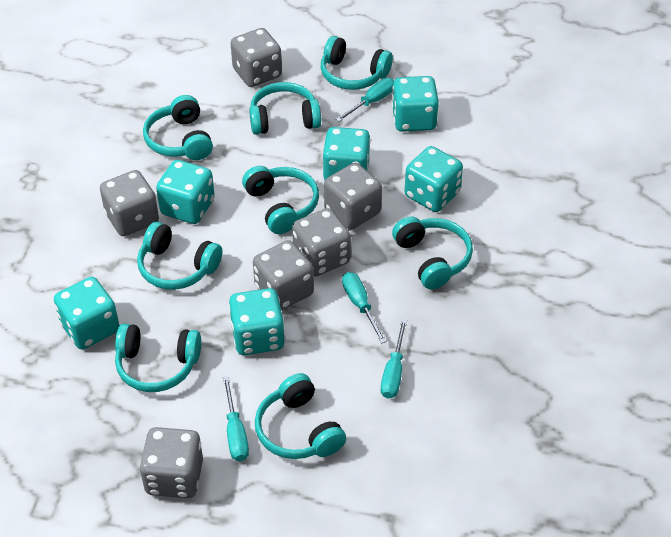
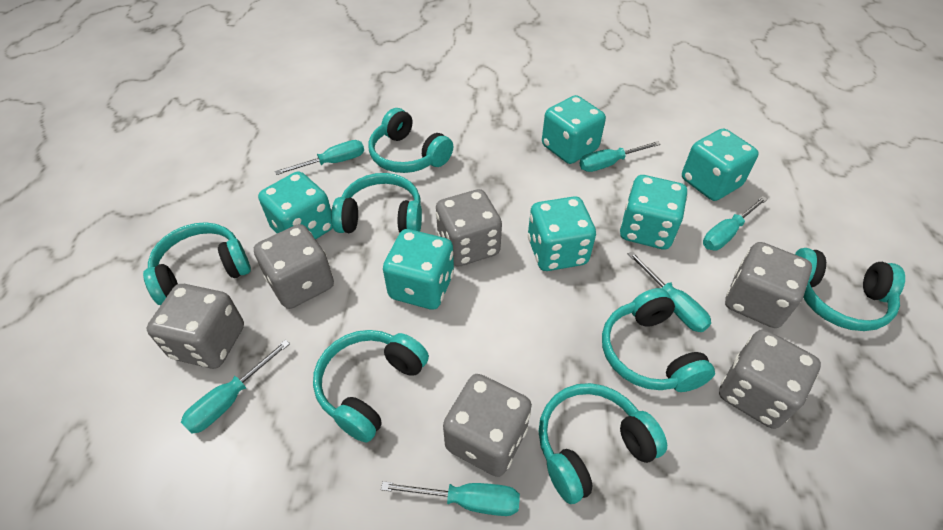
turquoise headphones: 8 -> 7
turquoise screwdriver: 4 -> 6

